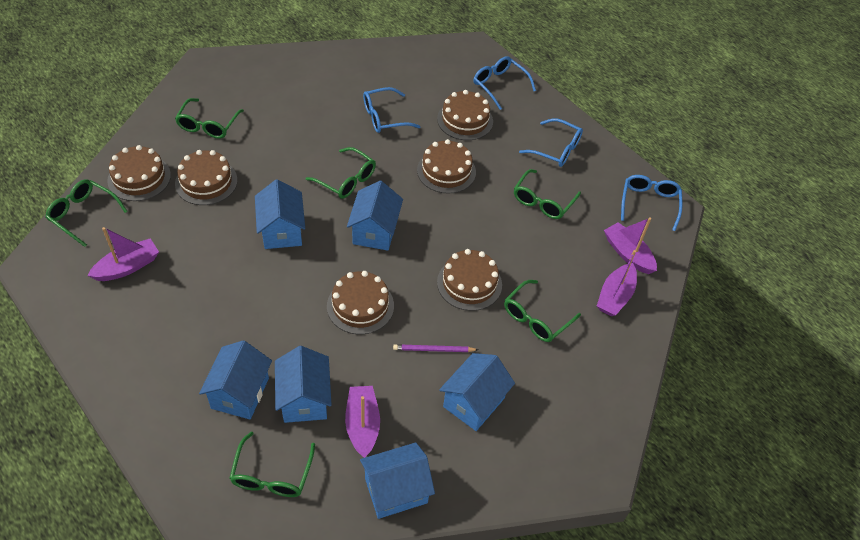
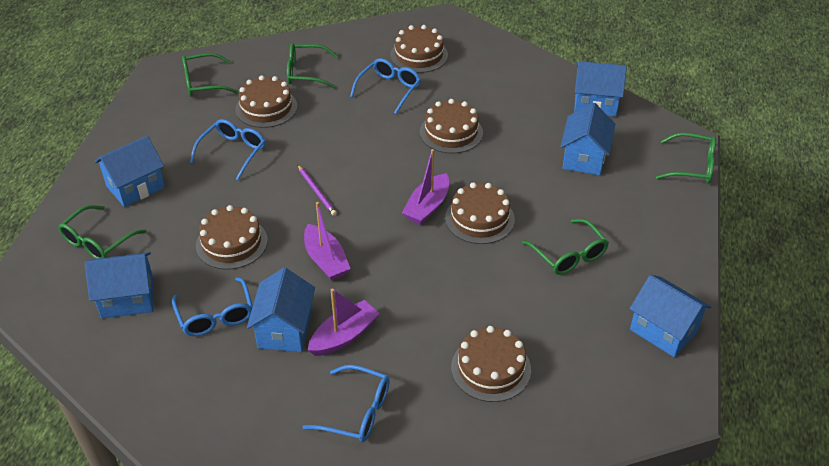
green glasses: 6 -> 5
purple boat: 4 -> 3

